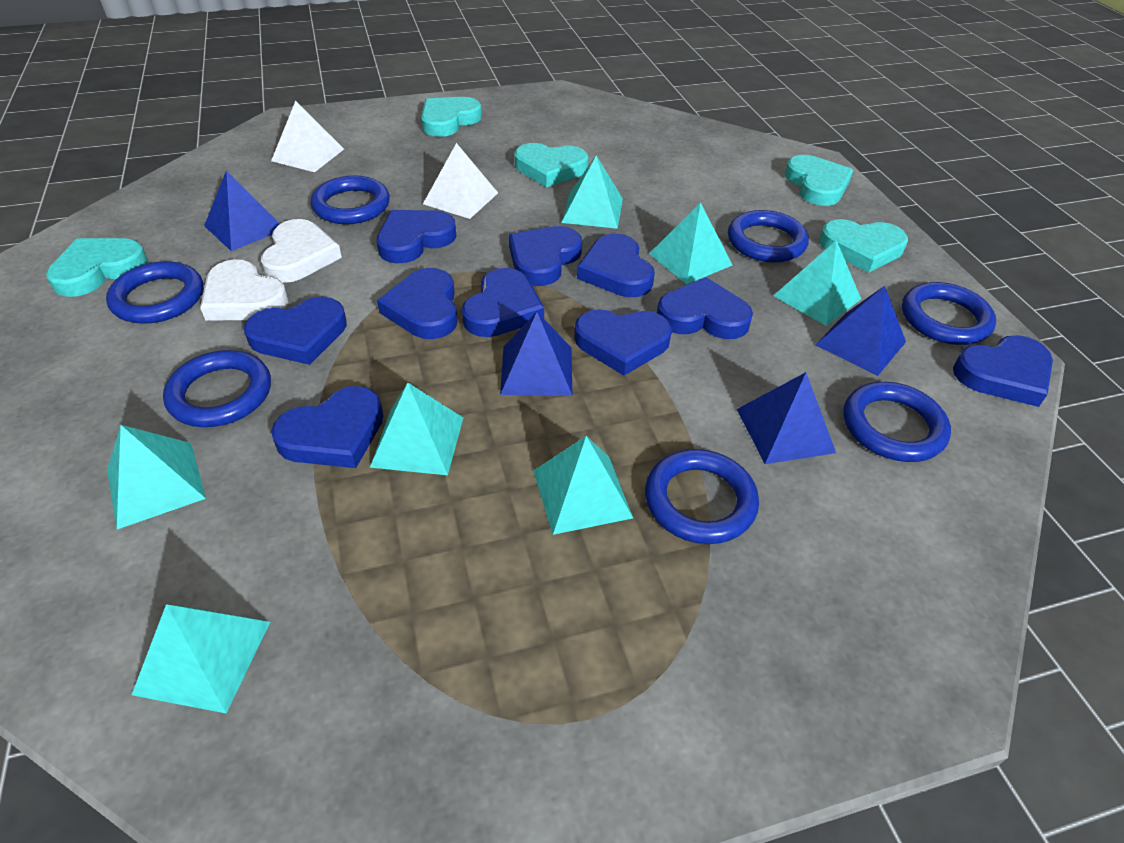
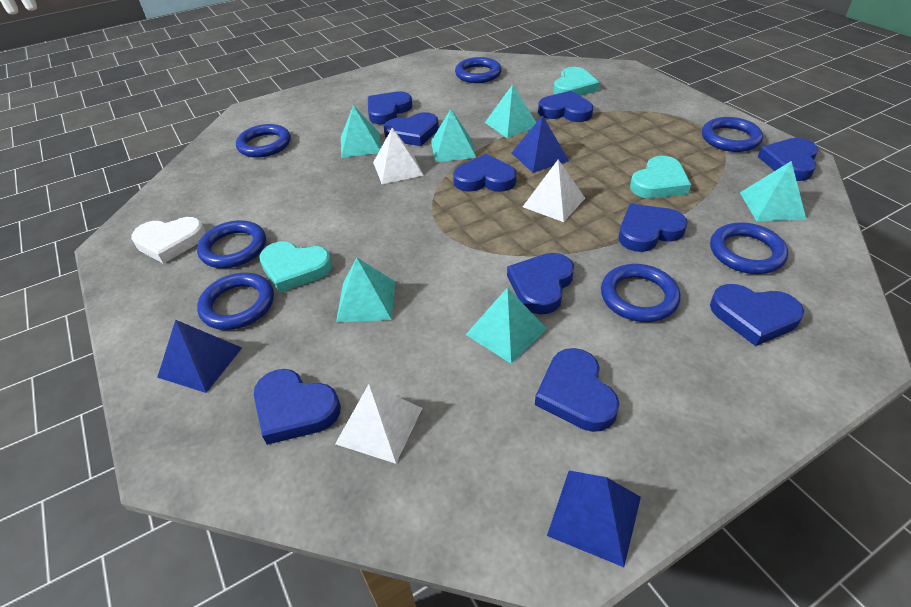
blue pyramid: 4 -> 3
turquoise heart: 5 -> 3
turquoise pyramid: 7 -> 6
white heart: 2 -> 1
white pyramid: 2 -> 3

